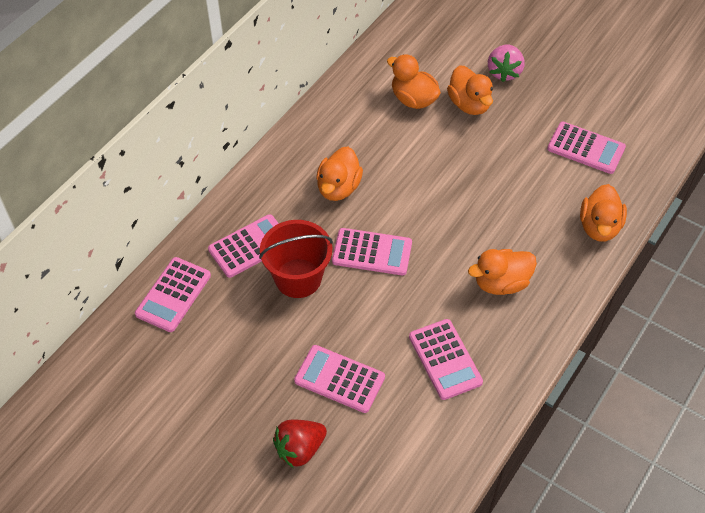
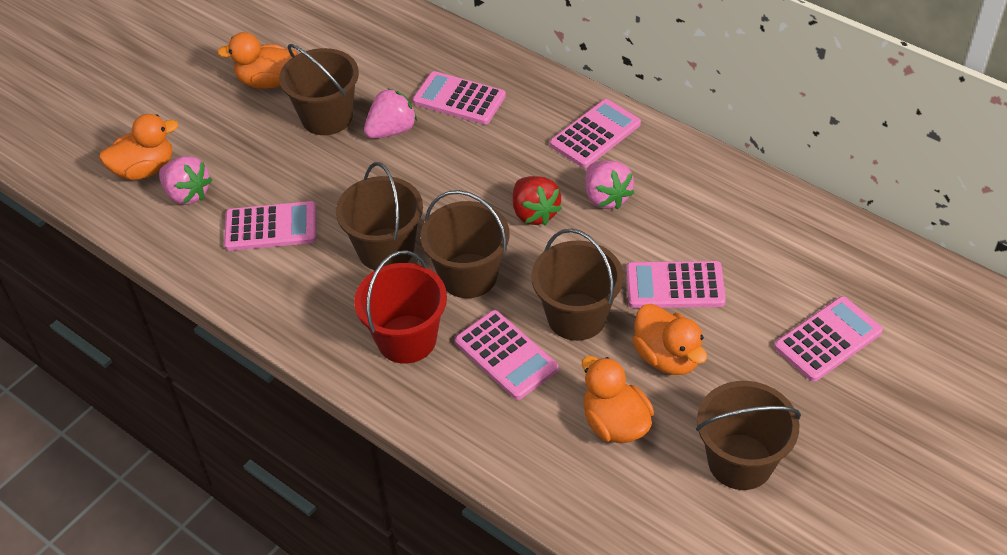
brown bucket: 0 -> 5
orange duck: 5 -> 4
pink strawberry: 1 -> 3

